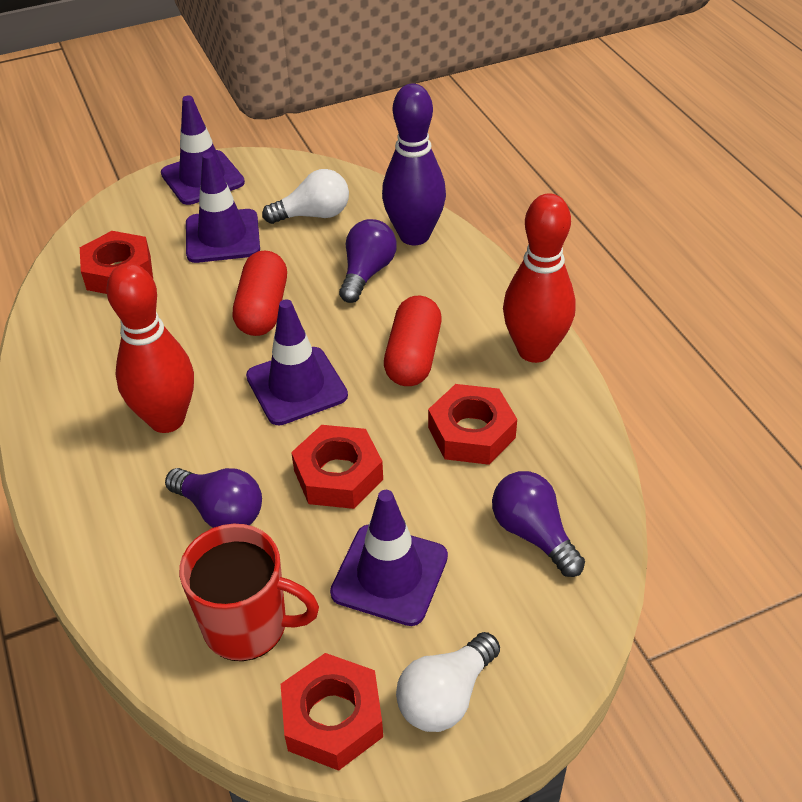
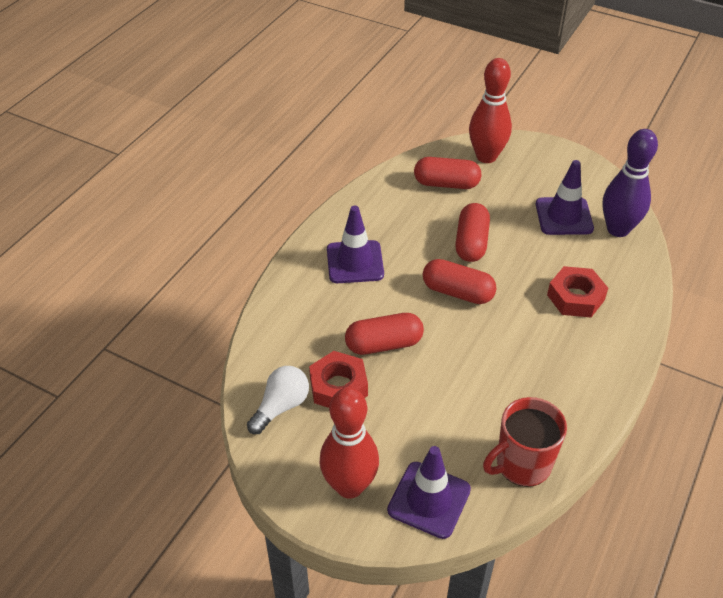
purple light bulb: 3 -> 0
purple traffic cone: 4 -> 3
red capsule: 2 -> 4
red nut: 4 -> 2
white light bulb: 2 -> 1

